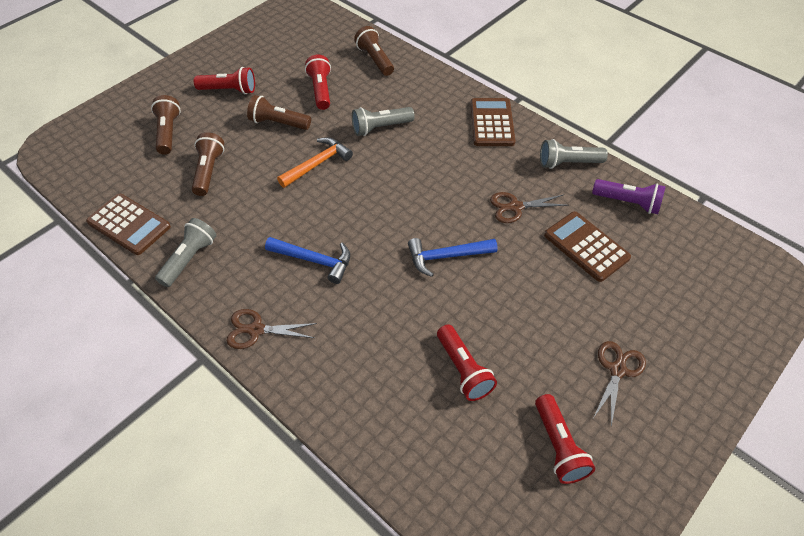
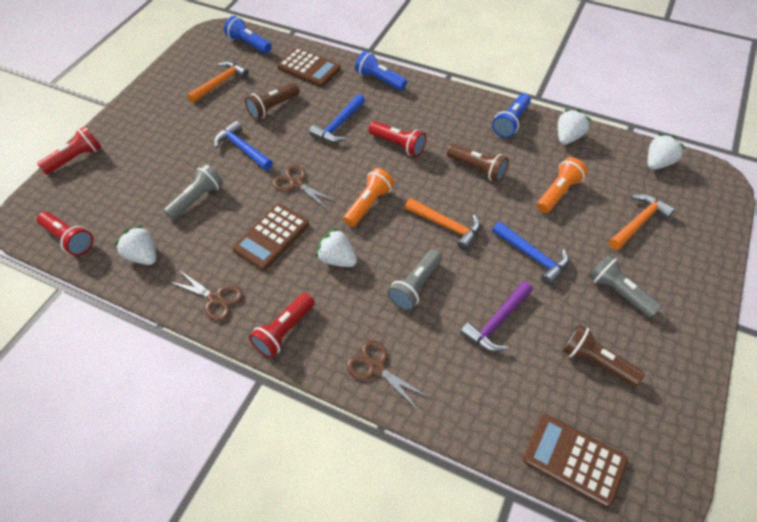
blue flashlight: 0 -> 3
blue hammer: 2 -> 3
brown flashlight: 4 -> 3
orange flashlight: 0 -> 2
orange hammer: 1 -> 3
purple flashlight: 1 -> 0
purple hammer: 0 -> 1
white strawberry: 0 -> 4

